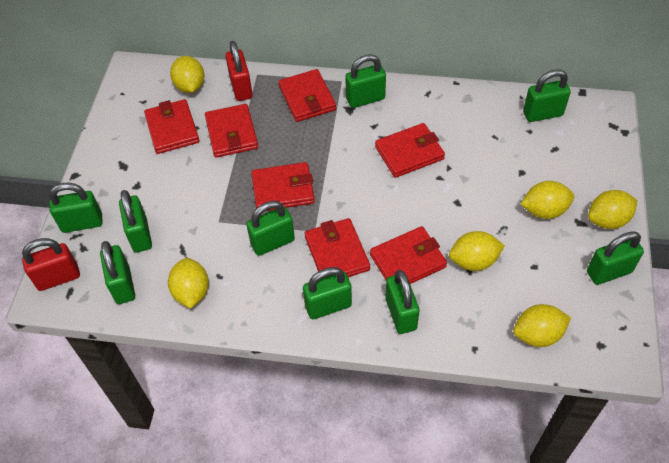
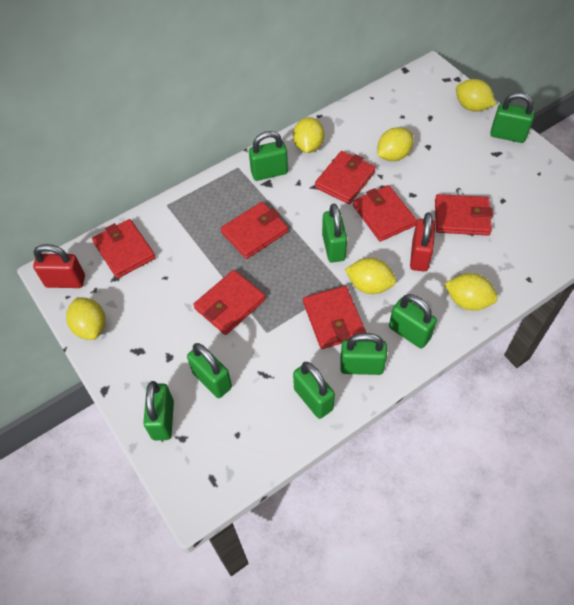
green padlock: 9 -> 8

